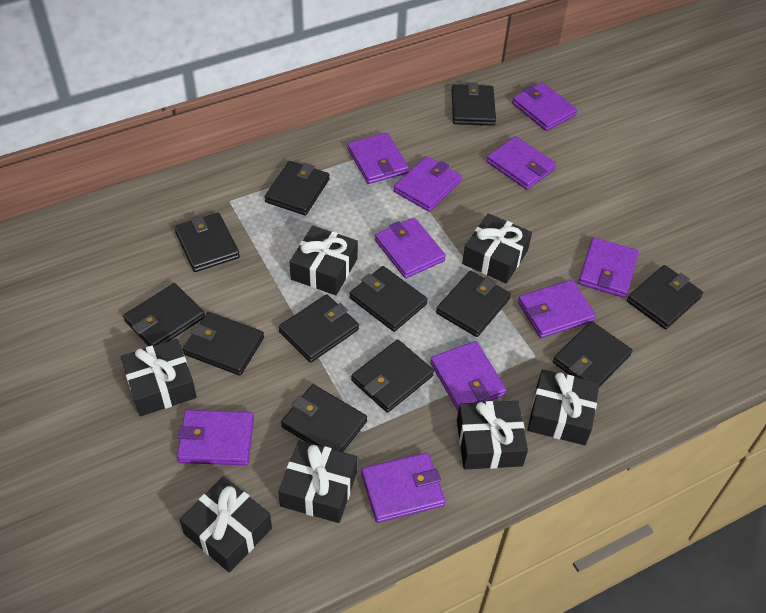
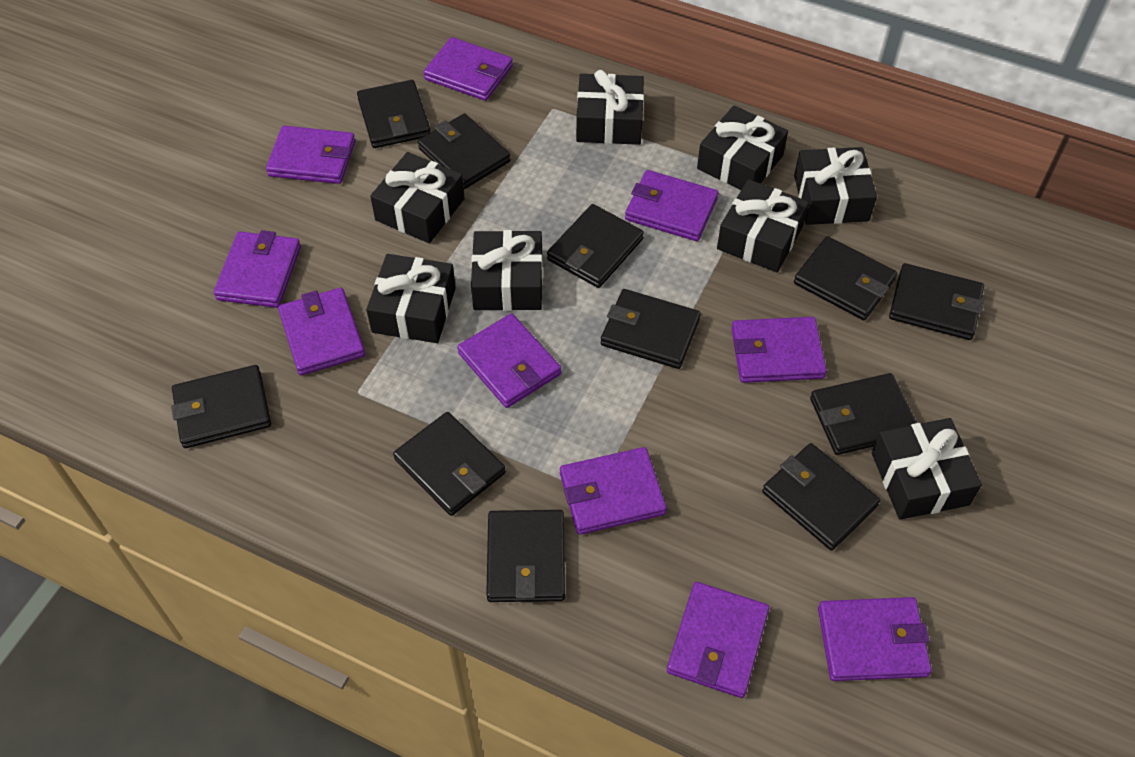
black gift: 7 -> 8
black wallet: 12 -> 11

